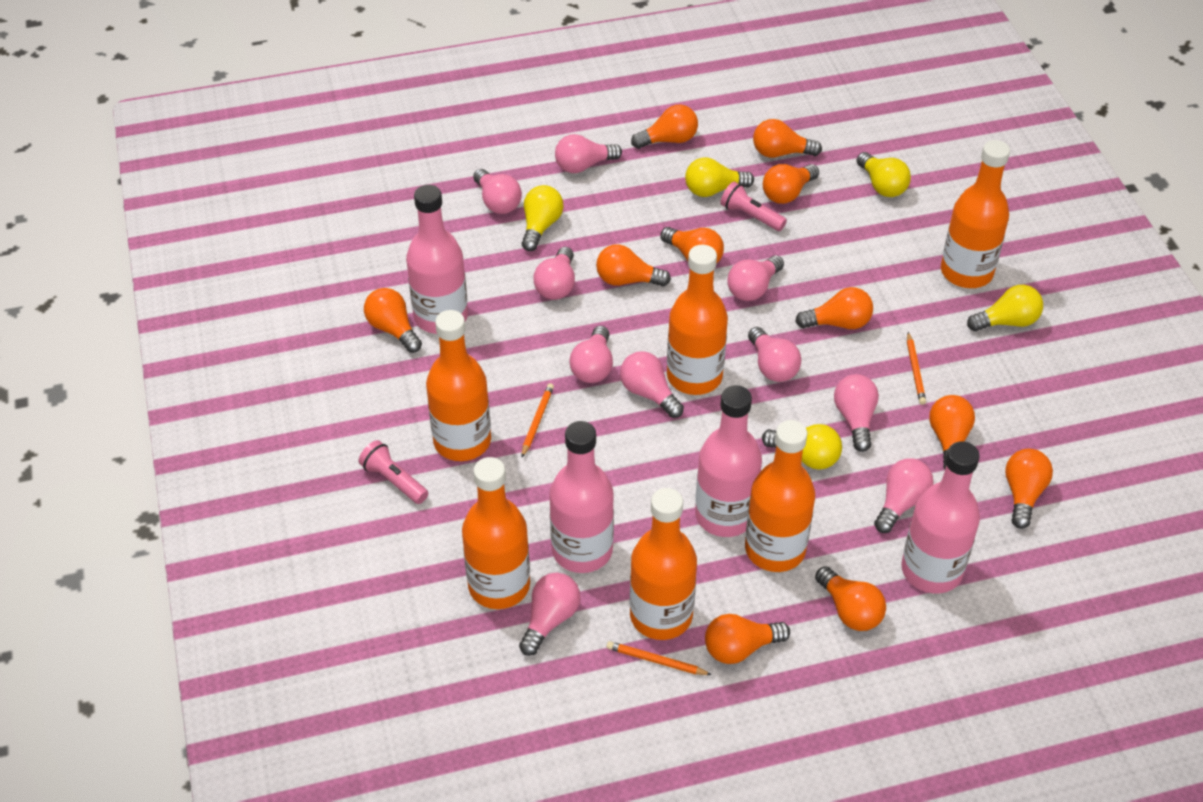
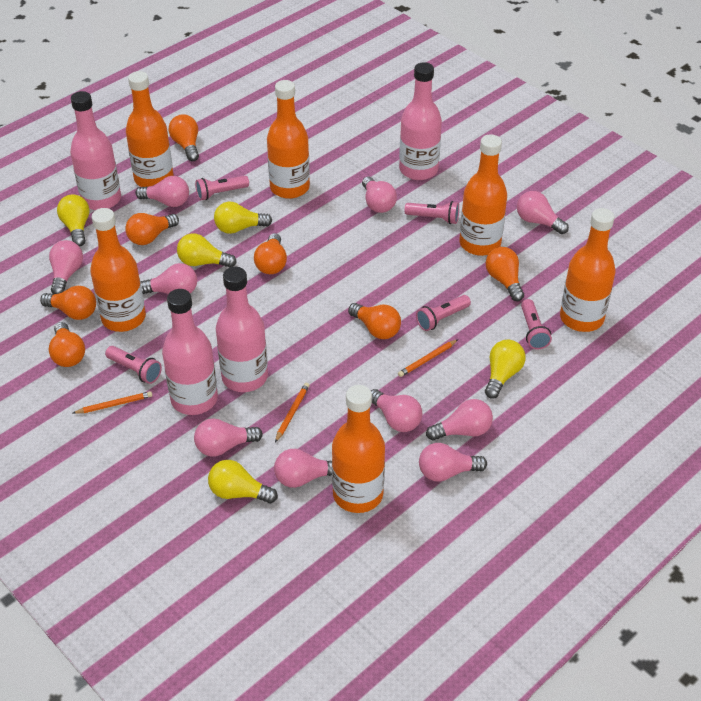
orange light bulb: 11 -> 7
pink flashlight: 2 -> 5

